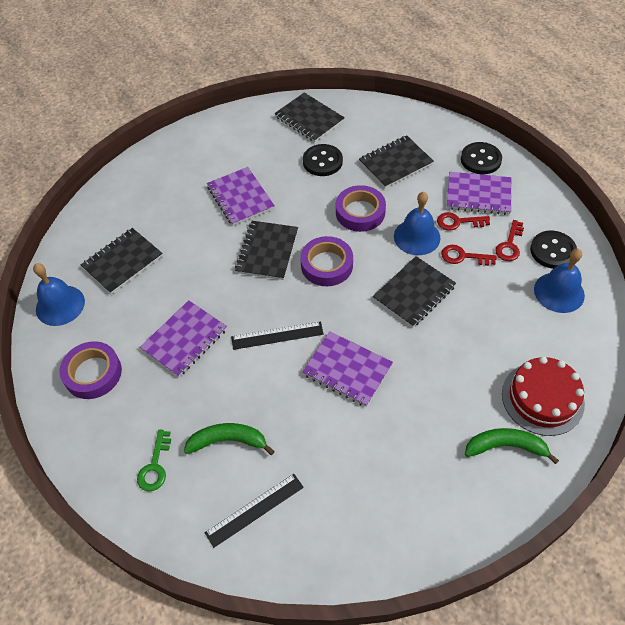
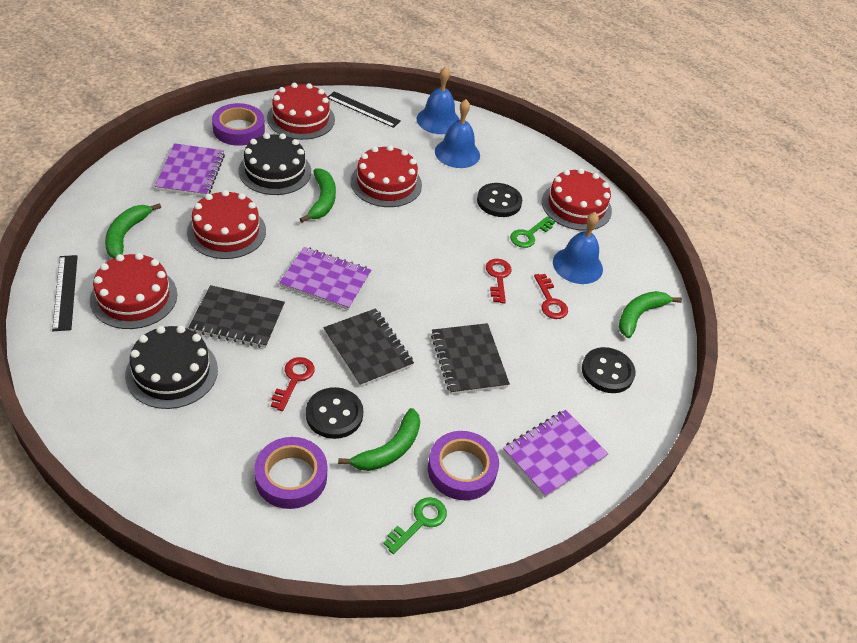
black cake: 0 -> 2
black notebook: 5 -> 3
green banana: 2 -> 4
green key: 1 -> 2
purple notebook: 4 -> 3
red cake: 1 -> 5

